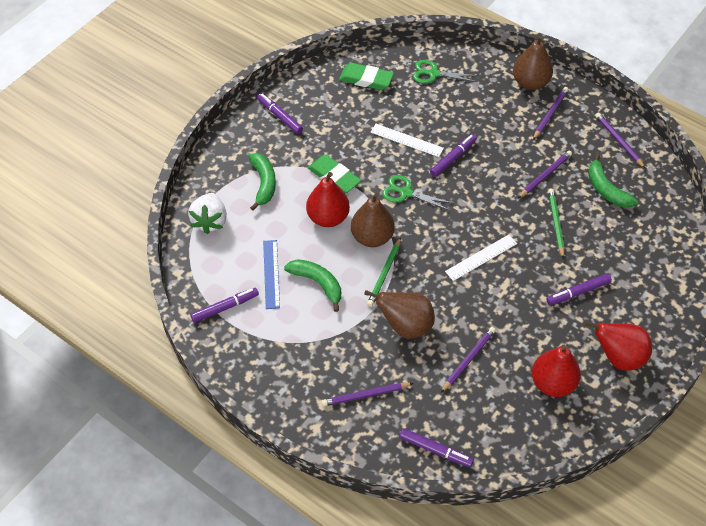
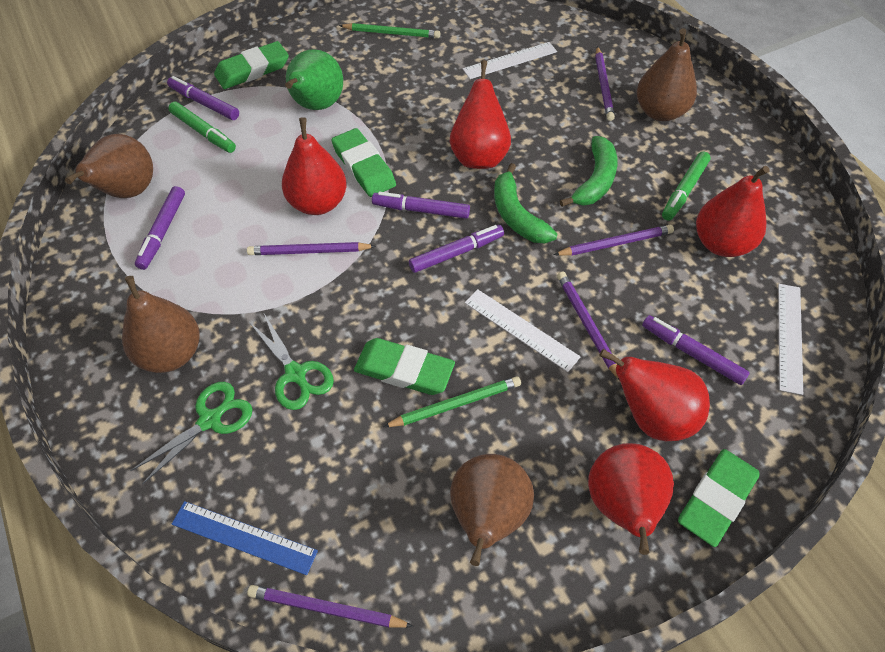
brown pear: 3 -> 4
green banana: 3 -> 2
green eraser: 2 -> 4
green marker: 0 -> 2
green pear: 0 -> 1
red pear: 3 -> 5
white ruler: 2 -> 3
white strawberry: 1 -> 0

